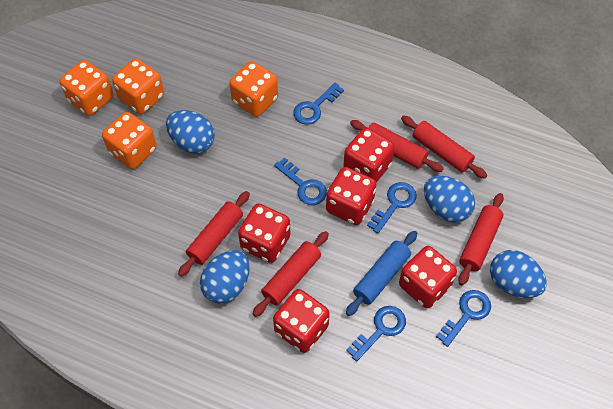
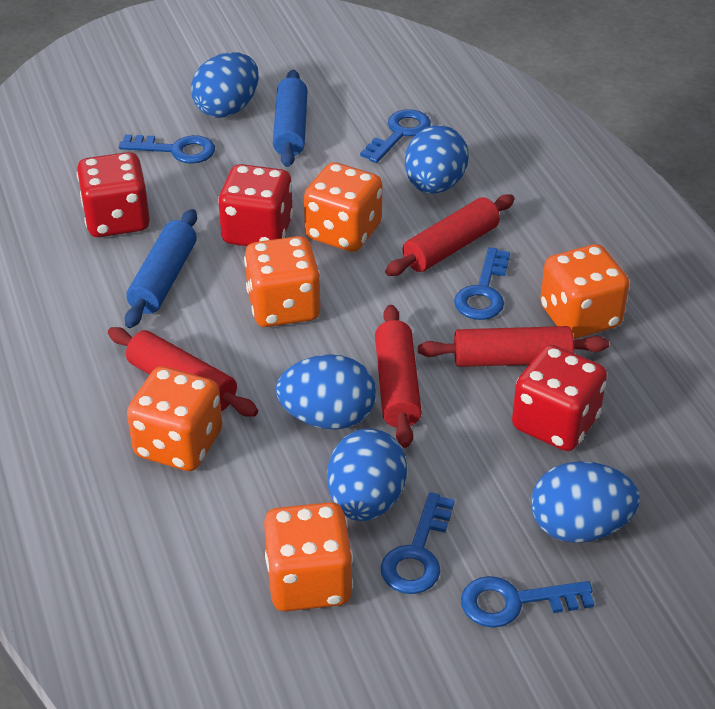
blue egg: 4 -> 5
blue rolling pin: 1 -> 2
orange dice: 4 -> 5
red dice: 5 -> 3
red rolling pin: 5 -> 4

